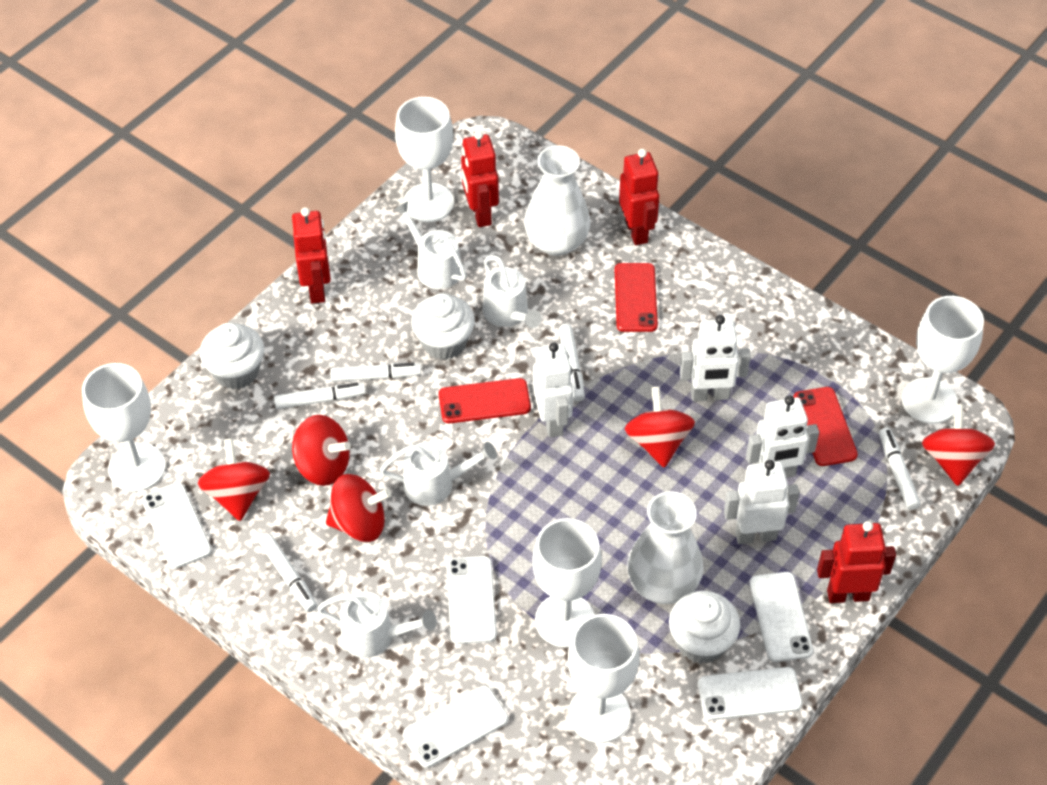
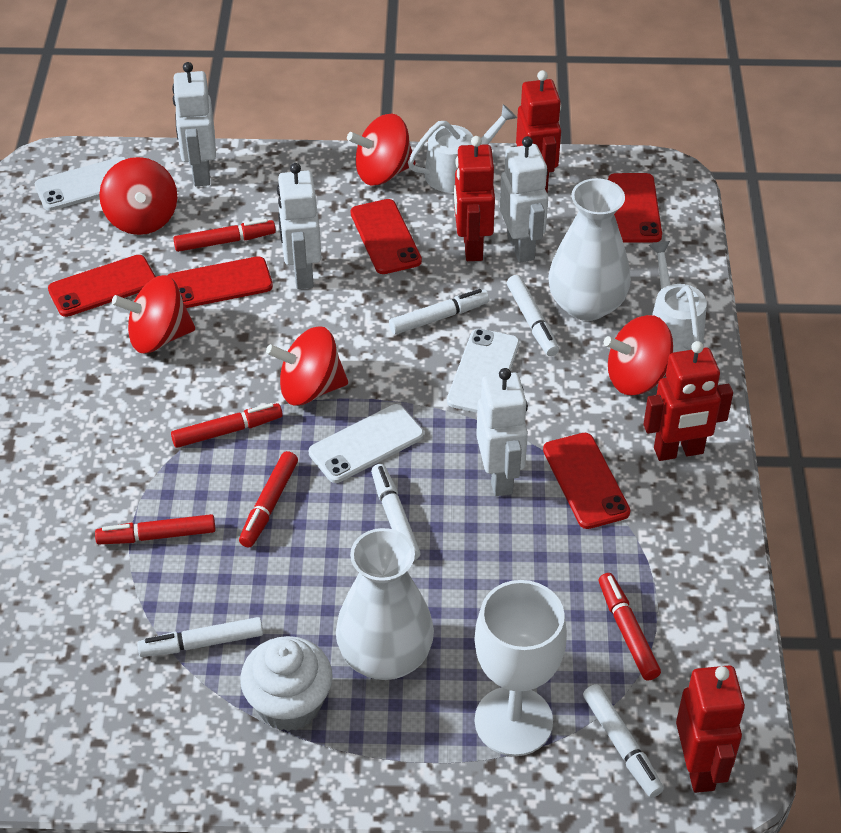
red marker: 0 -> 5
red phone: 3 -> 5
white cupcake: 3 -> 1
white goblet: 5 -> 1
white phone: 5 -> 3
white watering can: 4 -> 2

